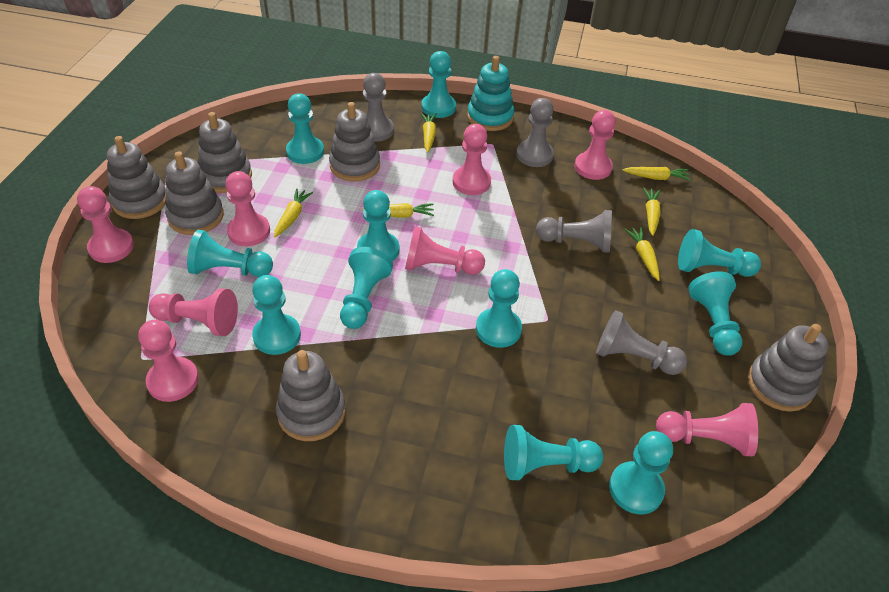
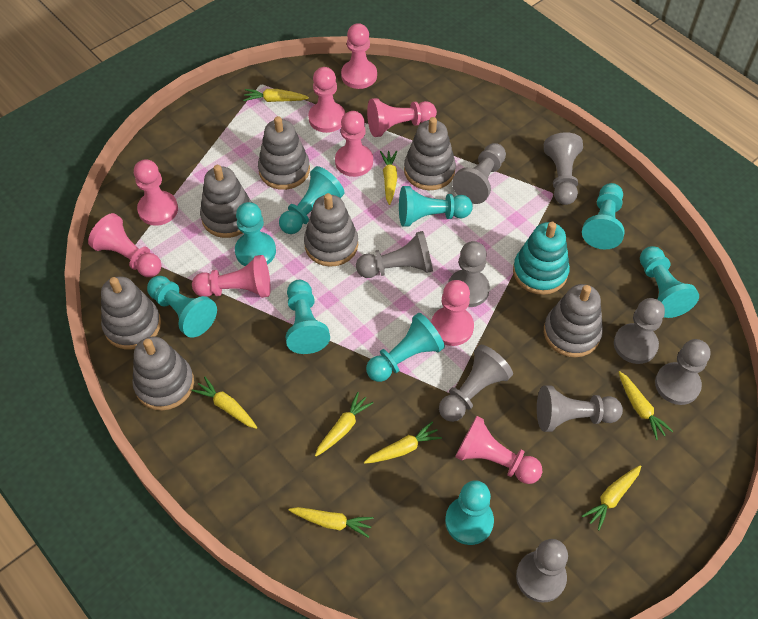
grey pawn: 4 -> 9
grey stacking toy: 6 -> 7
pink pawn: 8 -> 9
turquoise pawn: 11 -> 9
yellow carrot: 6 -> 8

